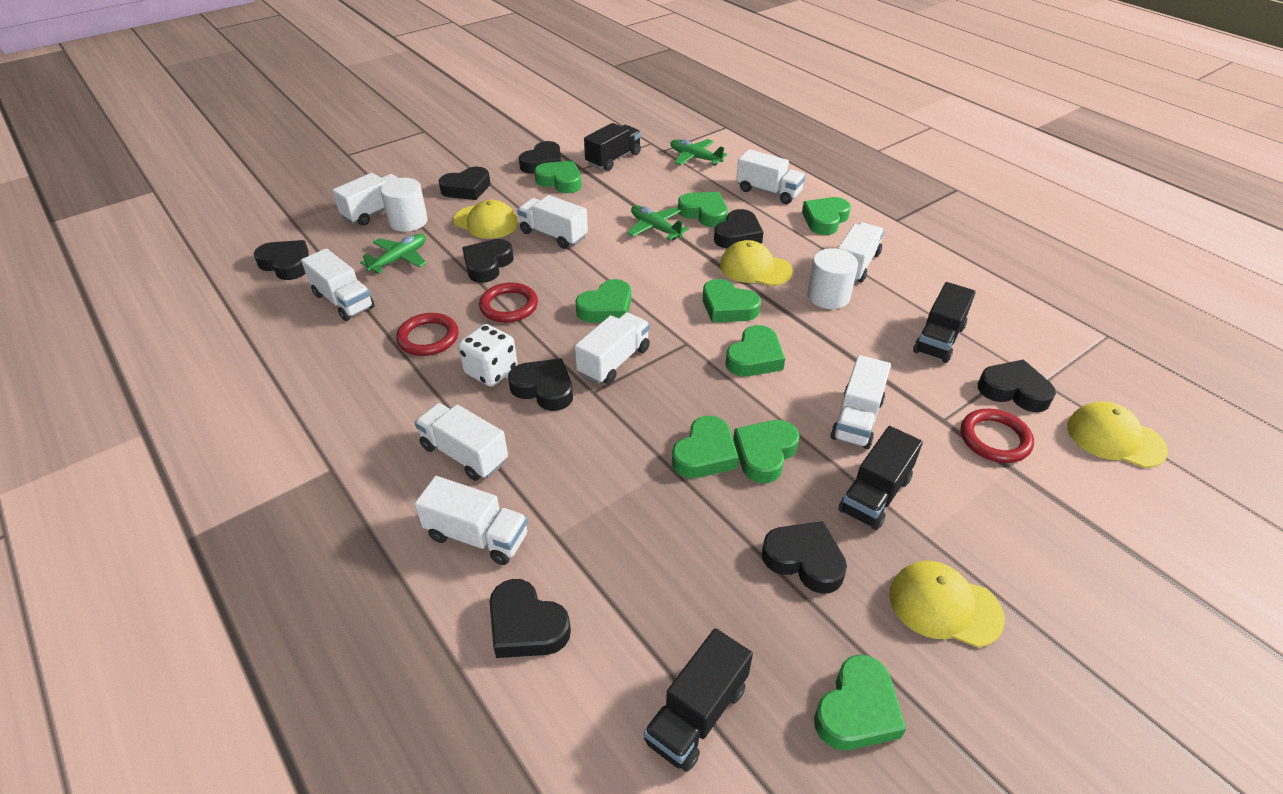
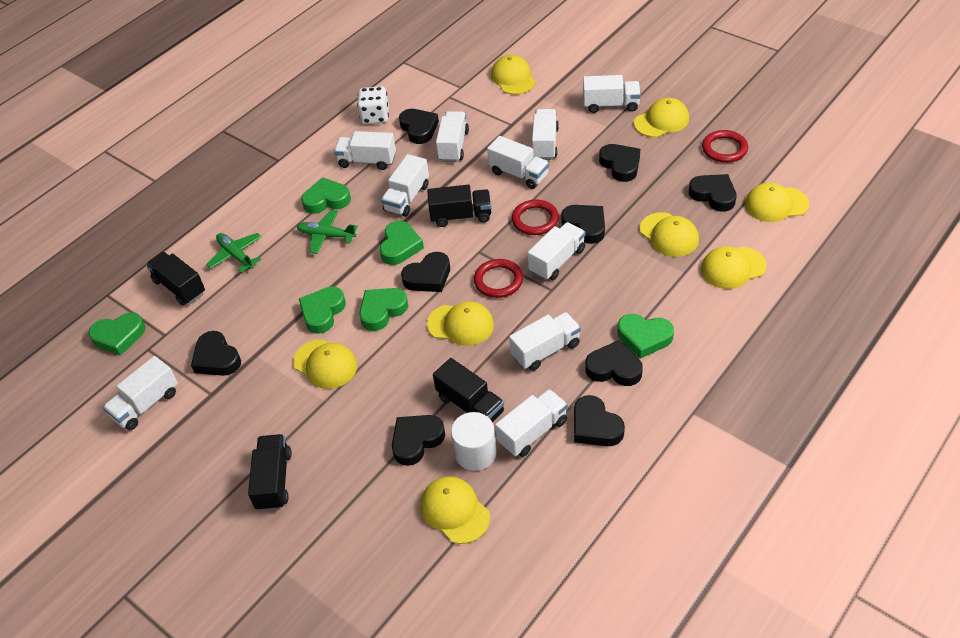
green heart: 9 -> 6
green plane: 3 -> 2
white cylinder: 2 -> 1
white truck: 9 -> 10
yellow cap: 4 -> 8

